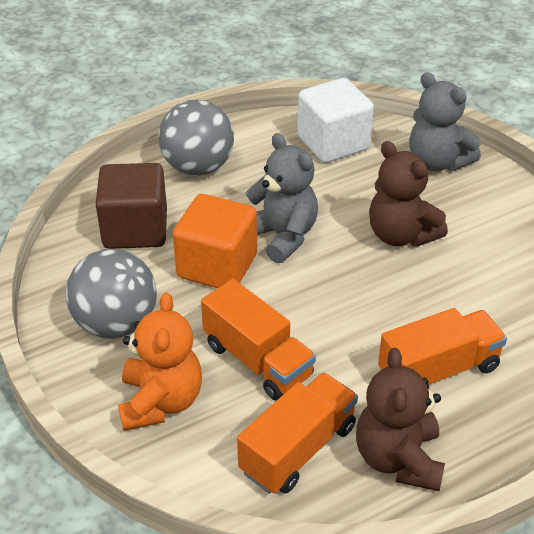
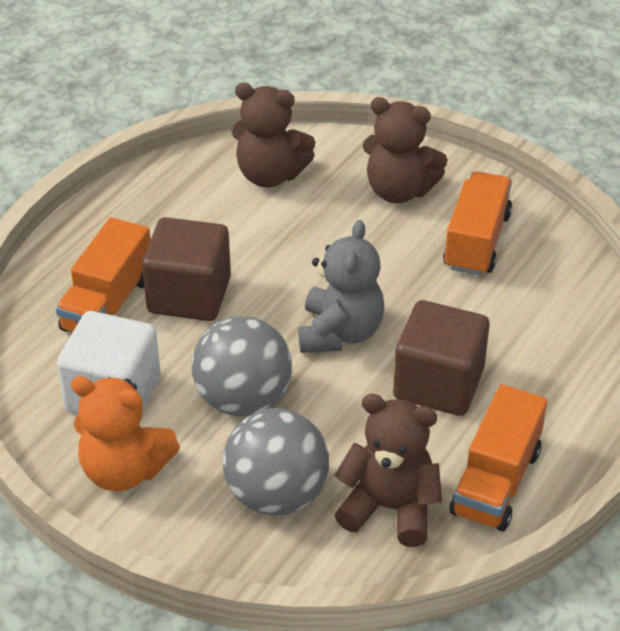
brown cube: 1 -> 2
brown teddy bear: 2 -> 3
grey teddy bear: 2 -> 1
orange cube: 1 -> 0

